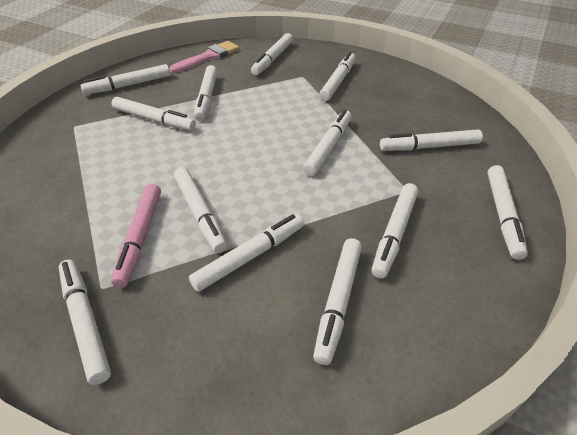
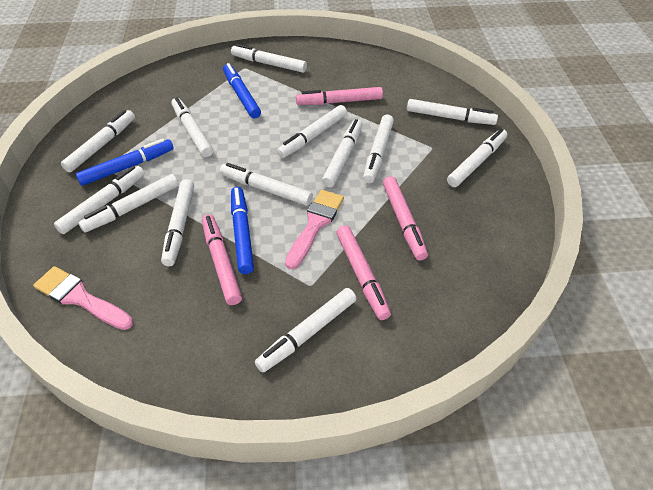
blue marker: 0 -> 3
pink brush: 1 -> 2
pink marker: 1 -> 4

